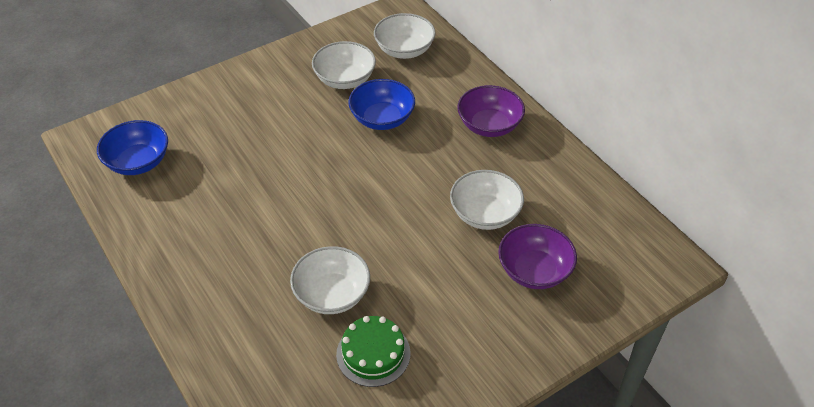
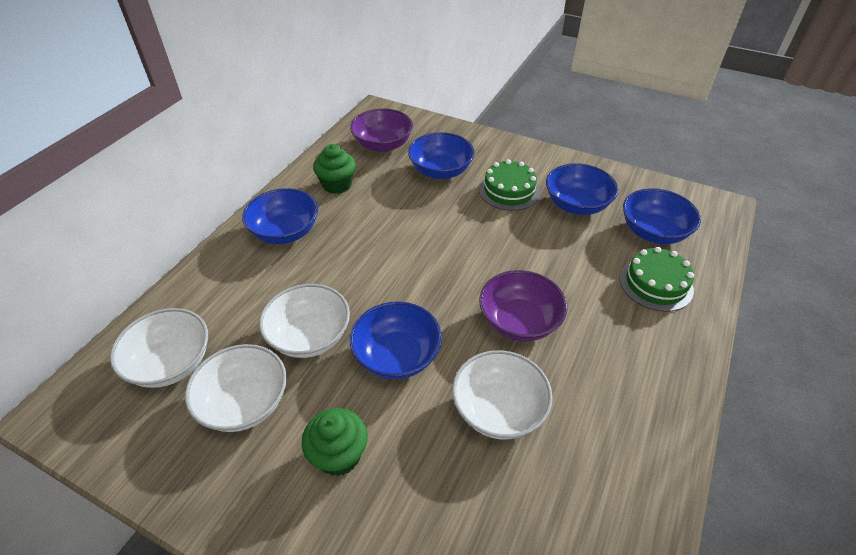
blue bowl: 2 -> 5
green cake: 1 -> 2
green cupcake: 0 -> 2

